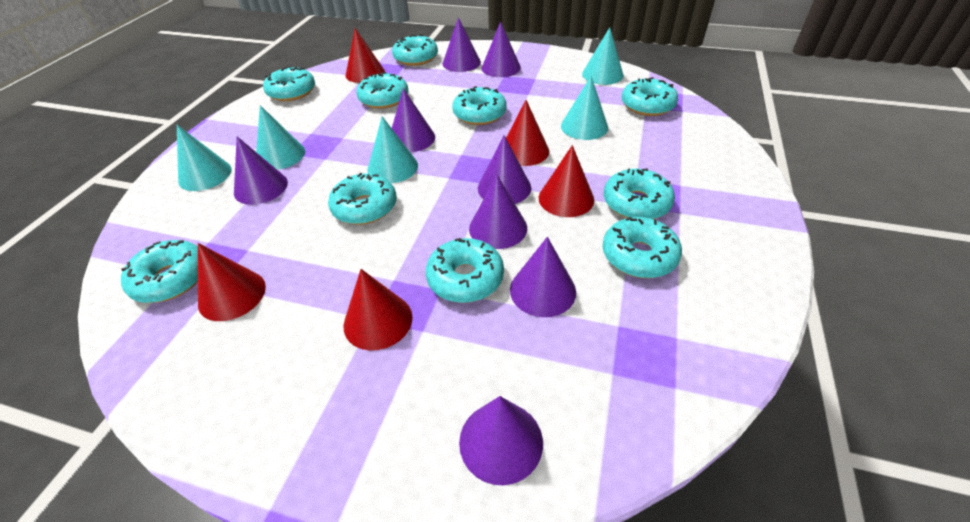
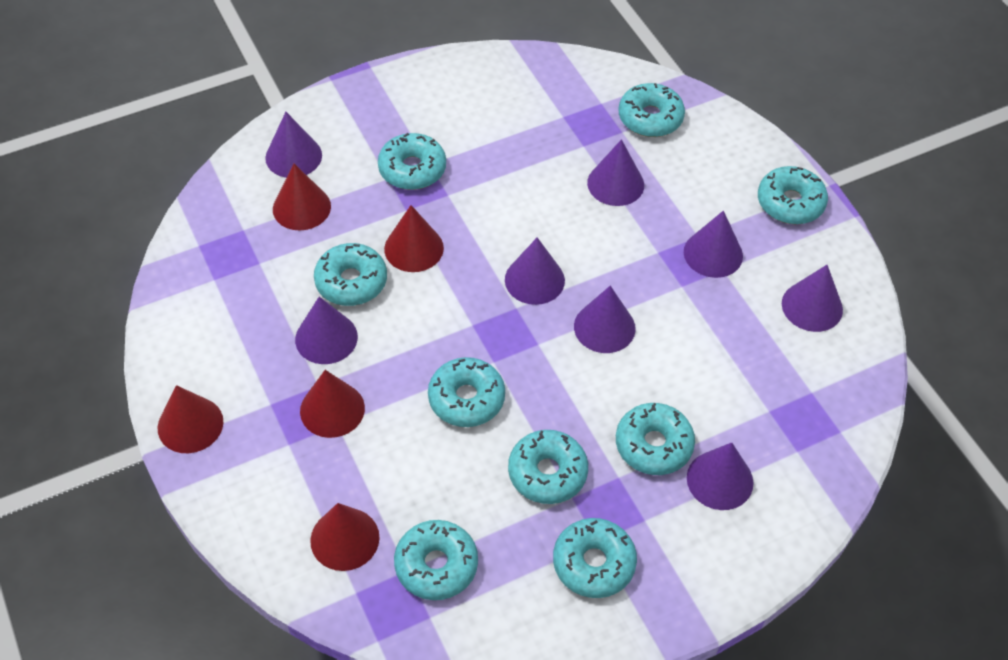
turquoise cone: 5 -> 0
turquoise donut: 10 -> 9

